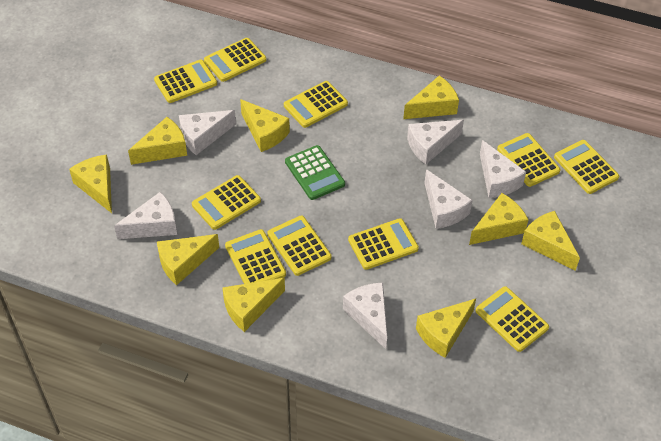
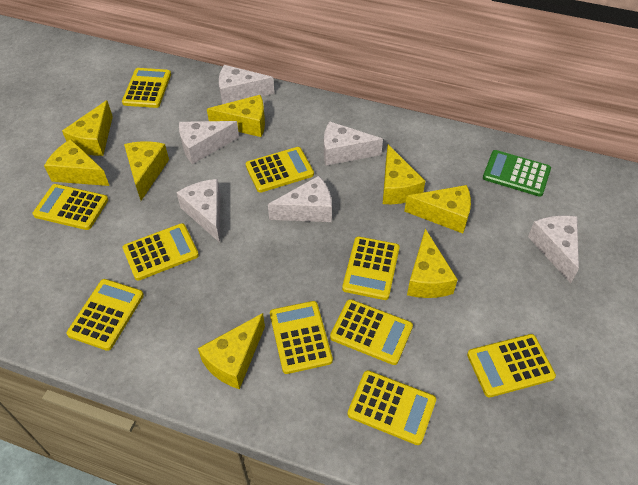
yellow cheese: 9 -> 8

